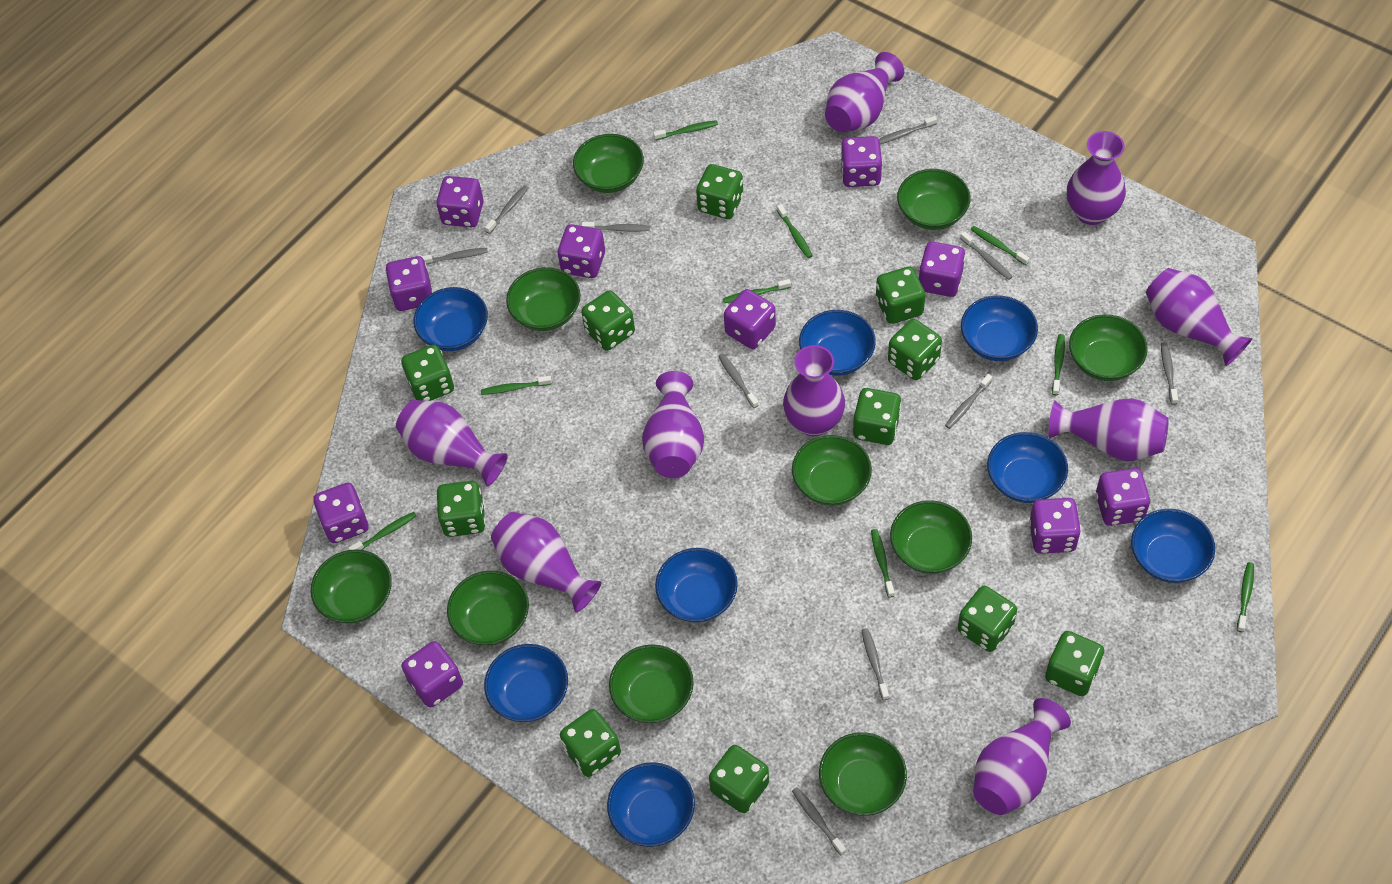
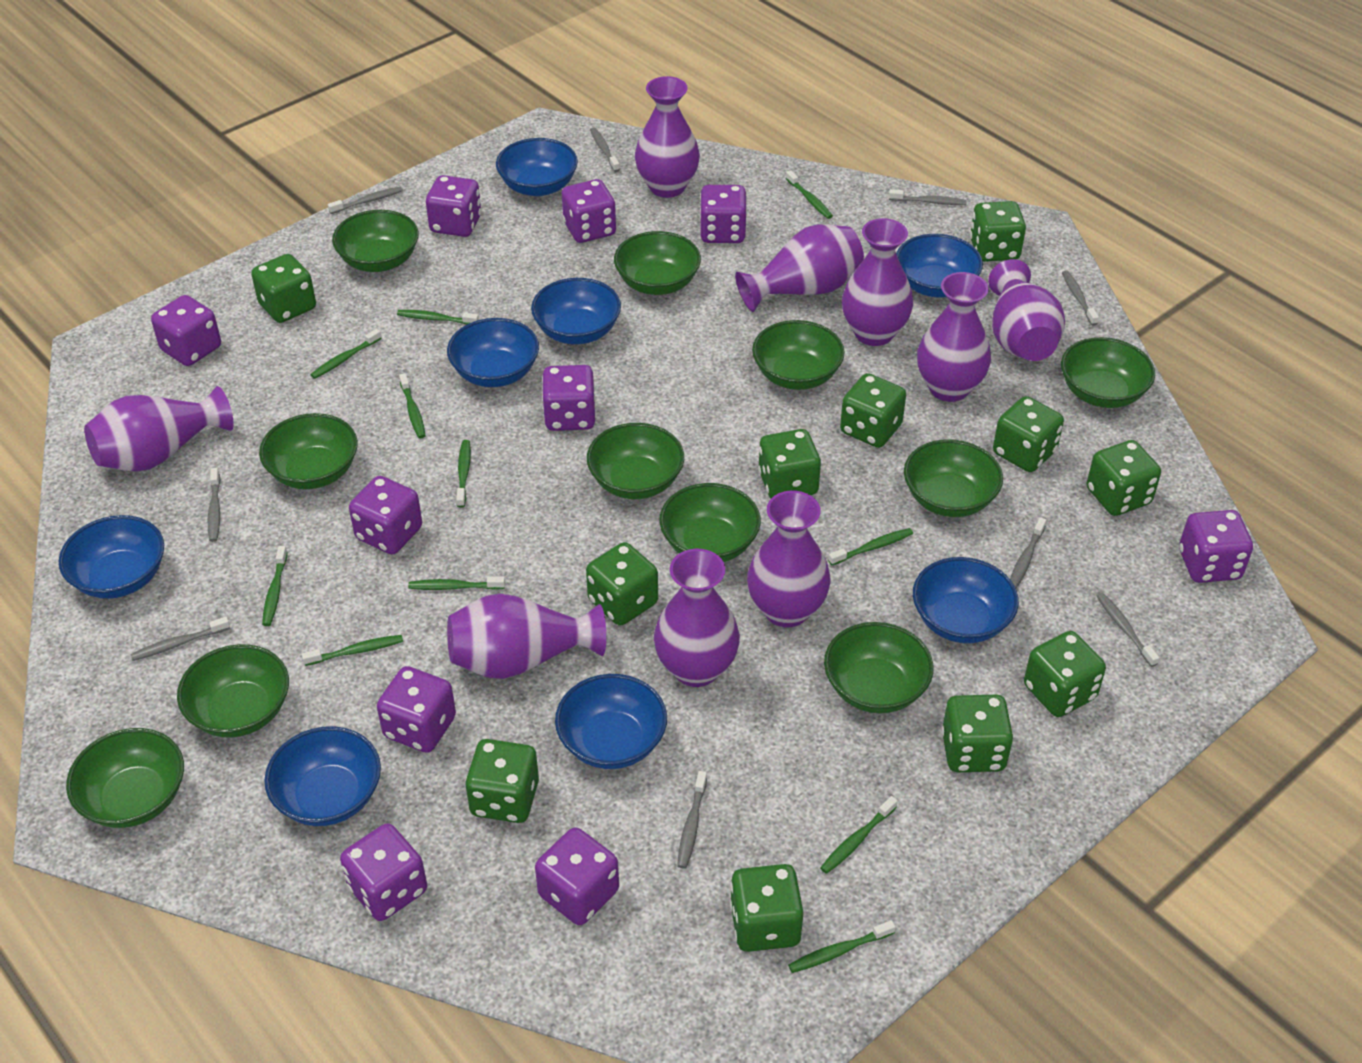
green bowl: 10 -> 11
green toothbrush: 9 -> 11
grey toothbrush: 10 -> 9

